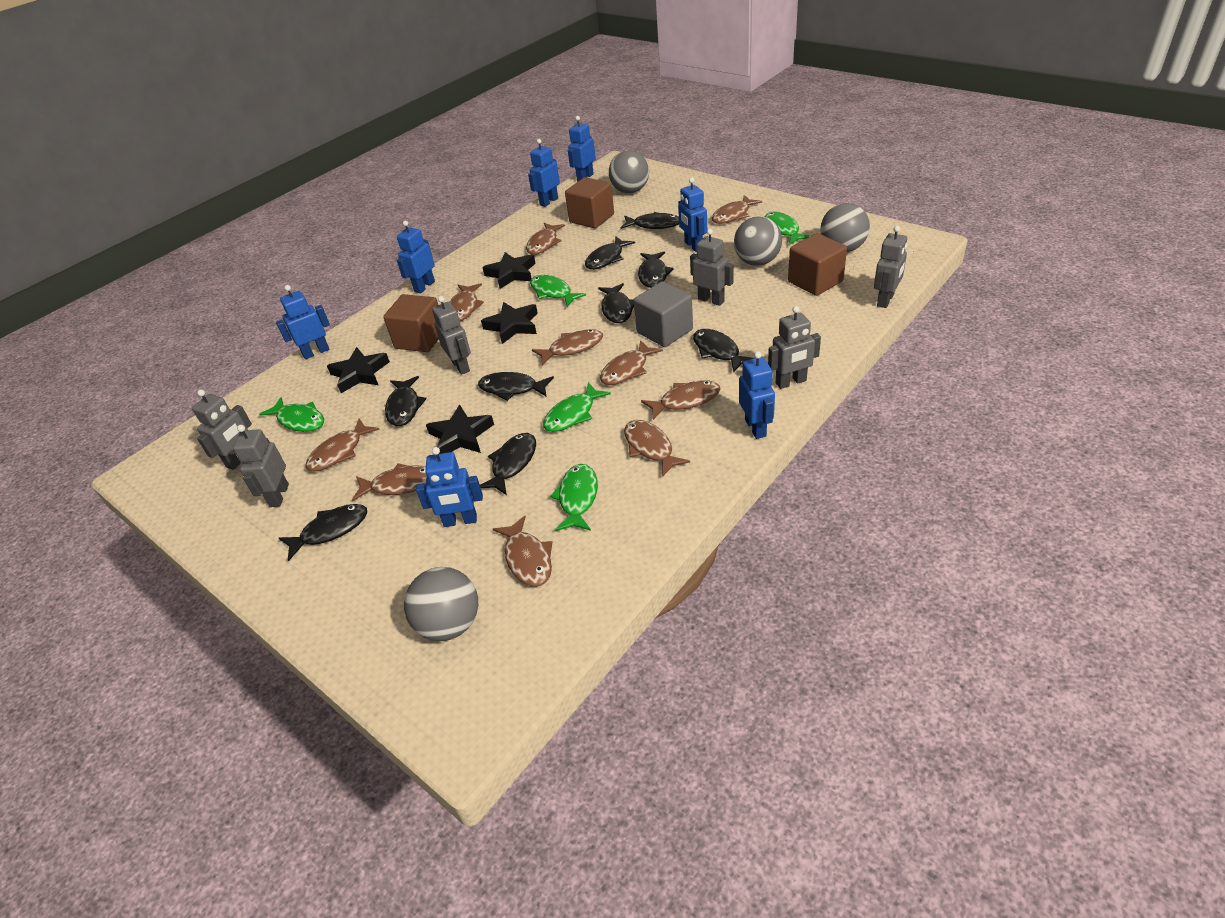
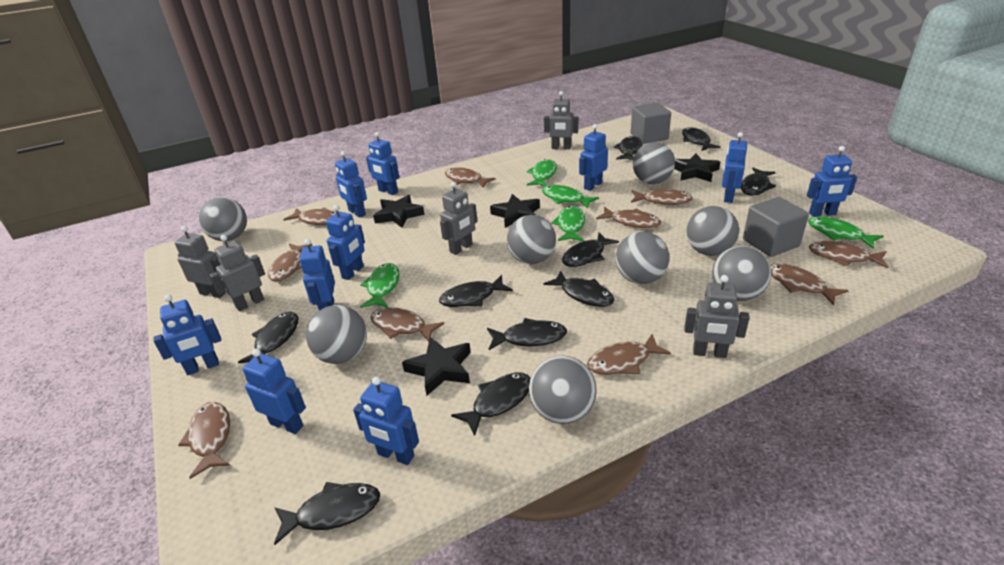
black fish: 9 -> 10
blue robot: 7 -> 10
brown cube: 3 -> 0
grey ball: 4 -> 8
grey cube: 1 -> 2
grey robot: 6 -> 5

